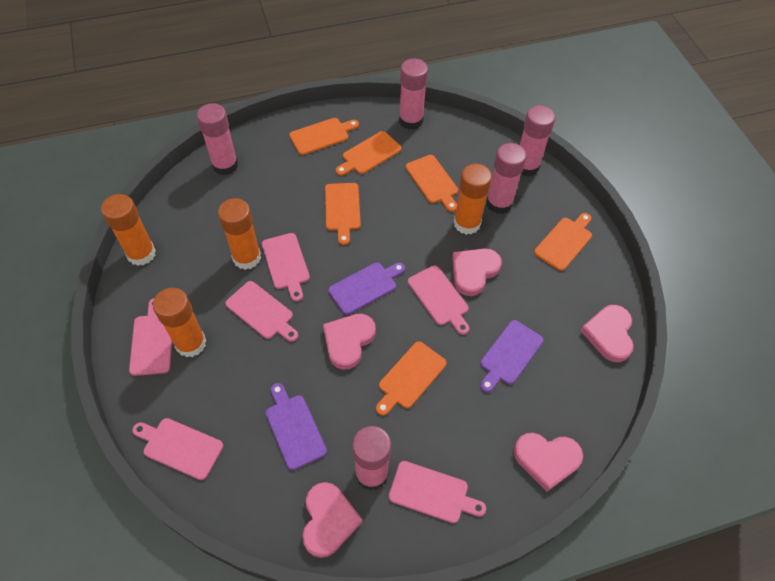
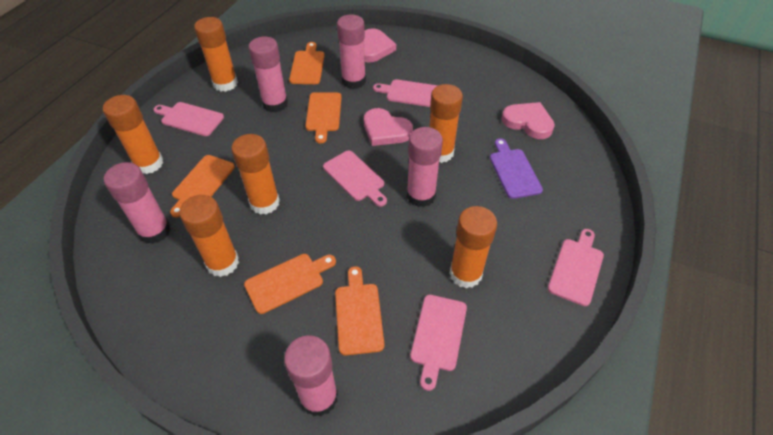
orange cutting board: 6 -> 5
orange glue stick: 4 -> 6
pink cutting board: 6 -> 5
pink heart: 5 -> 3
purple cutting board: 3 -> 1

